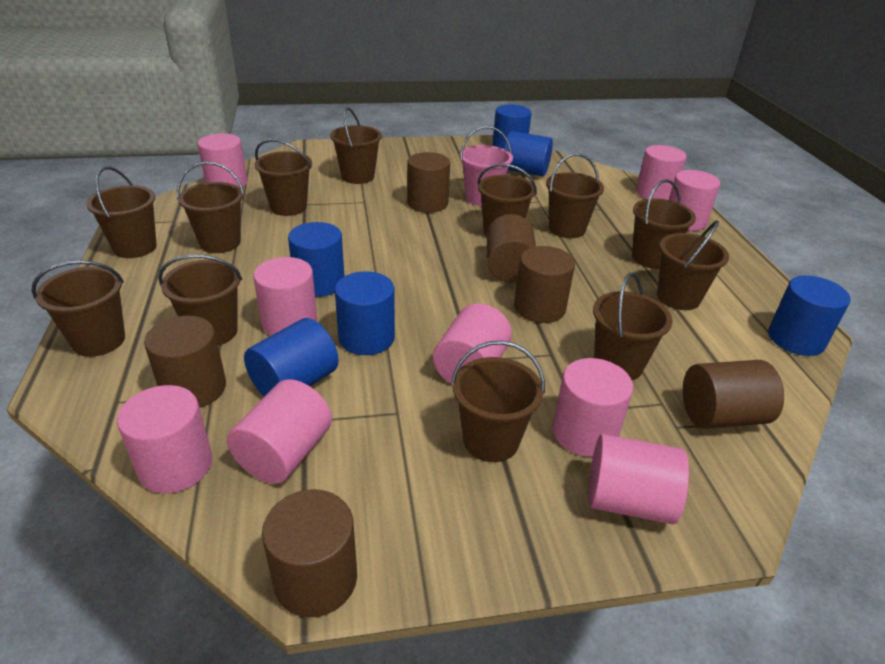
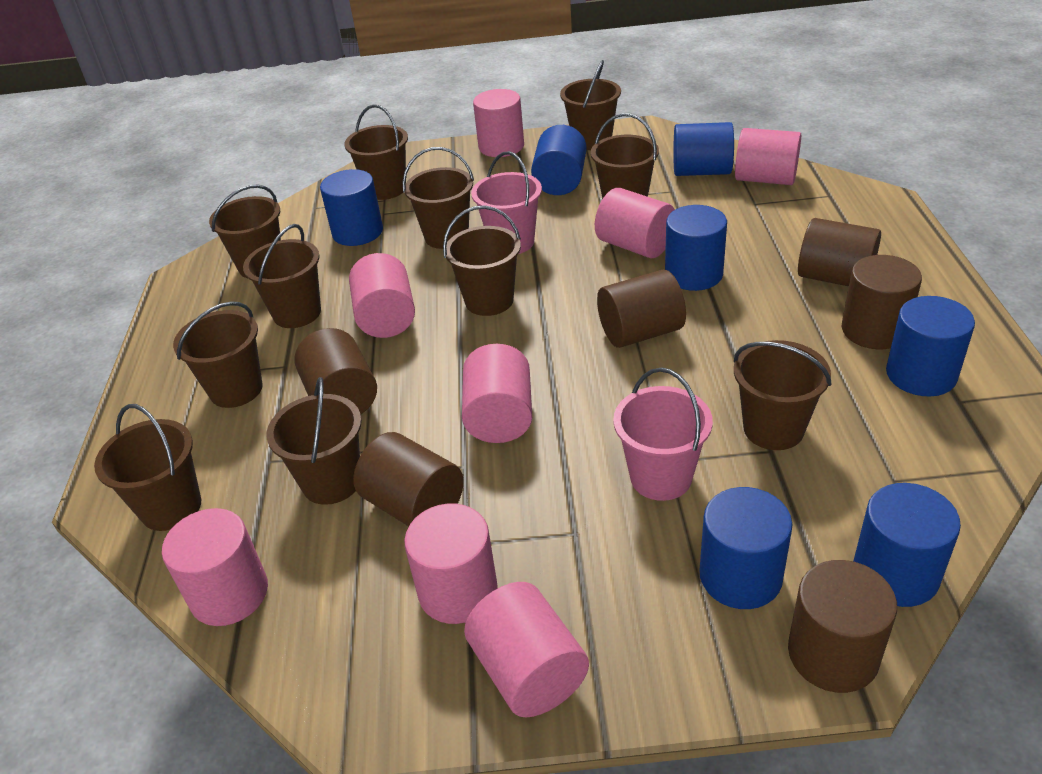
blue cylinder: 6 -> 7
brown bucket: 12 -> 11
pink bucket: 1 -> 2
pink cylinder: 9 -> 8

